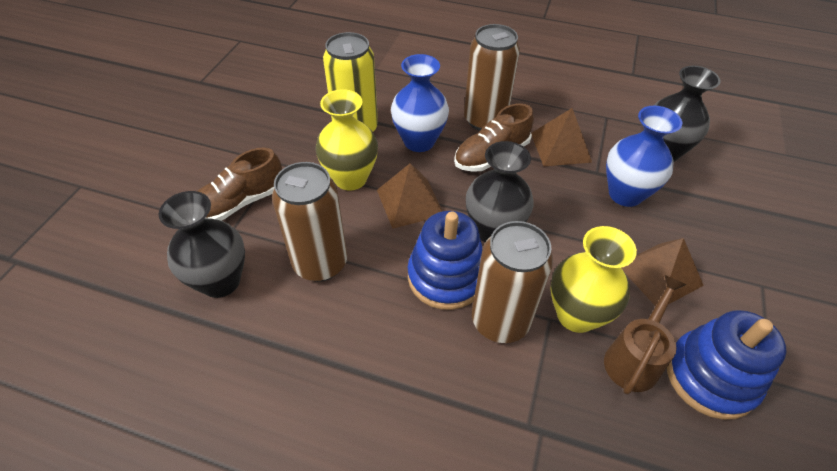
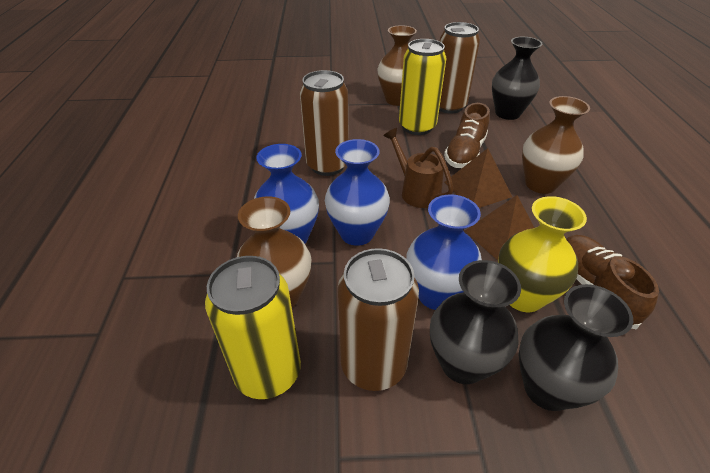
blue stacking toy: 2 -> 0
blue vase: 2 -> 3
brown pyramid: 3 -> 2
brown vase: 0 -> 3
yellow can: 1 -> 2
yellow vase: 2 -> 1

